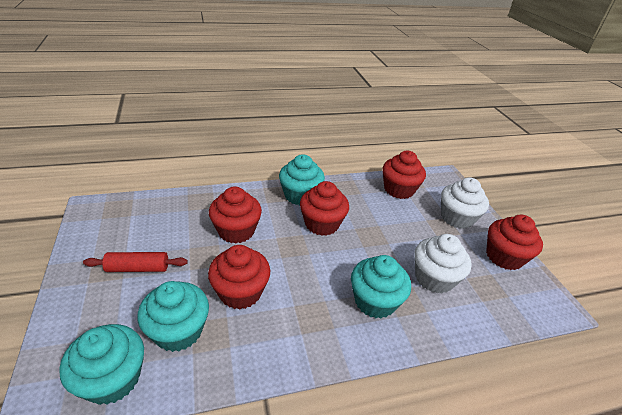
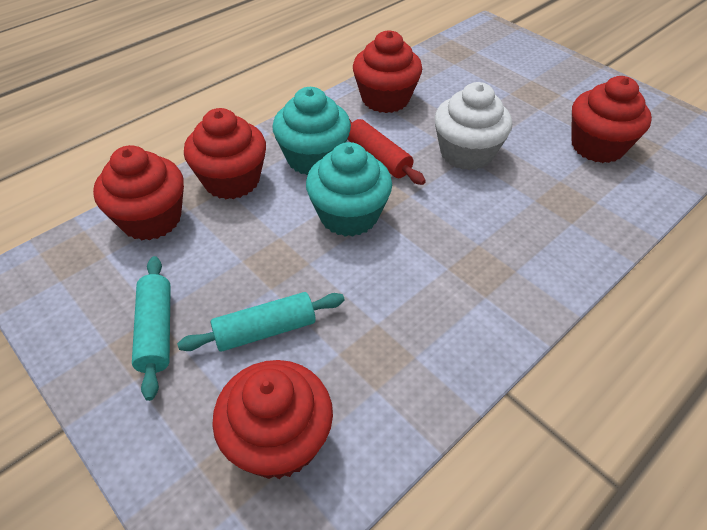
turquoise cupcake: 4 -> 2
turquoise rolling pin: 0 -> 2
white cupcake: 2 -> 1

